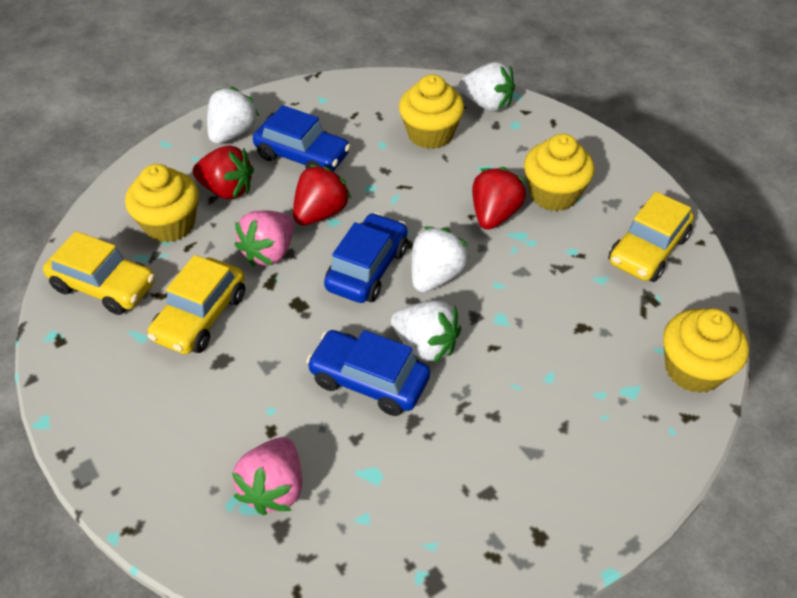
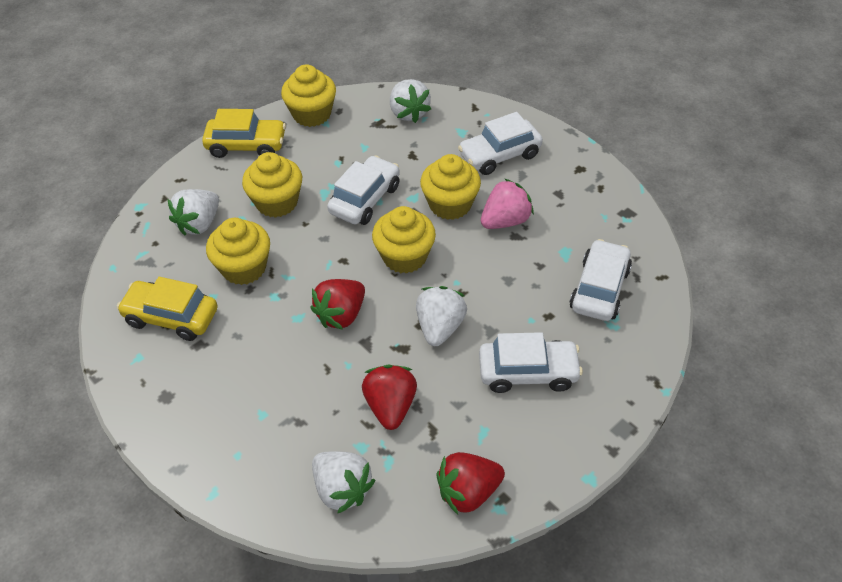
blue car: 3 -> 0
pink strawberry: 2 -> 1
white car: 0 -> 4
yellow car: 3 -> 2
yellow cupcake: 4 -> 5

